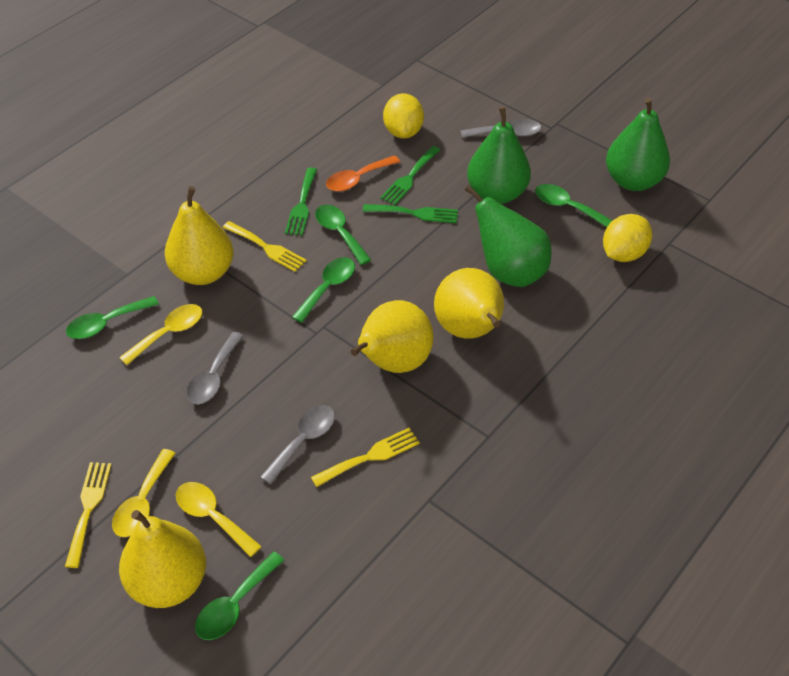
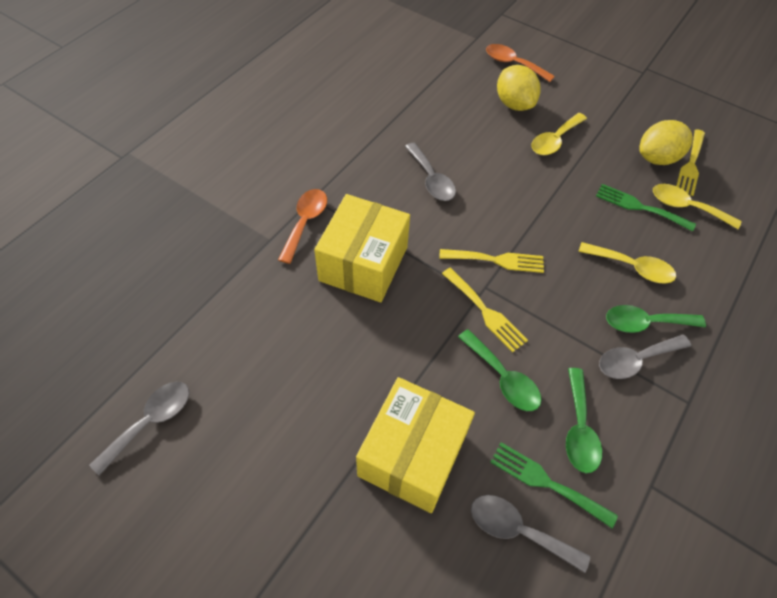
green fork: 3 -> 2
green pear: 3 -> 0
green spoon: 5 -> 3
grey spoon: 3 -> 4
orange spoon: 1 -> 2
yellow box: 0 -> 2
yellow pear: 4 -> 0

